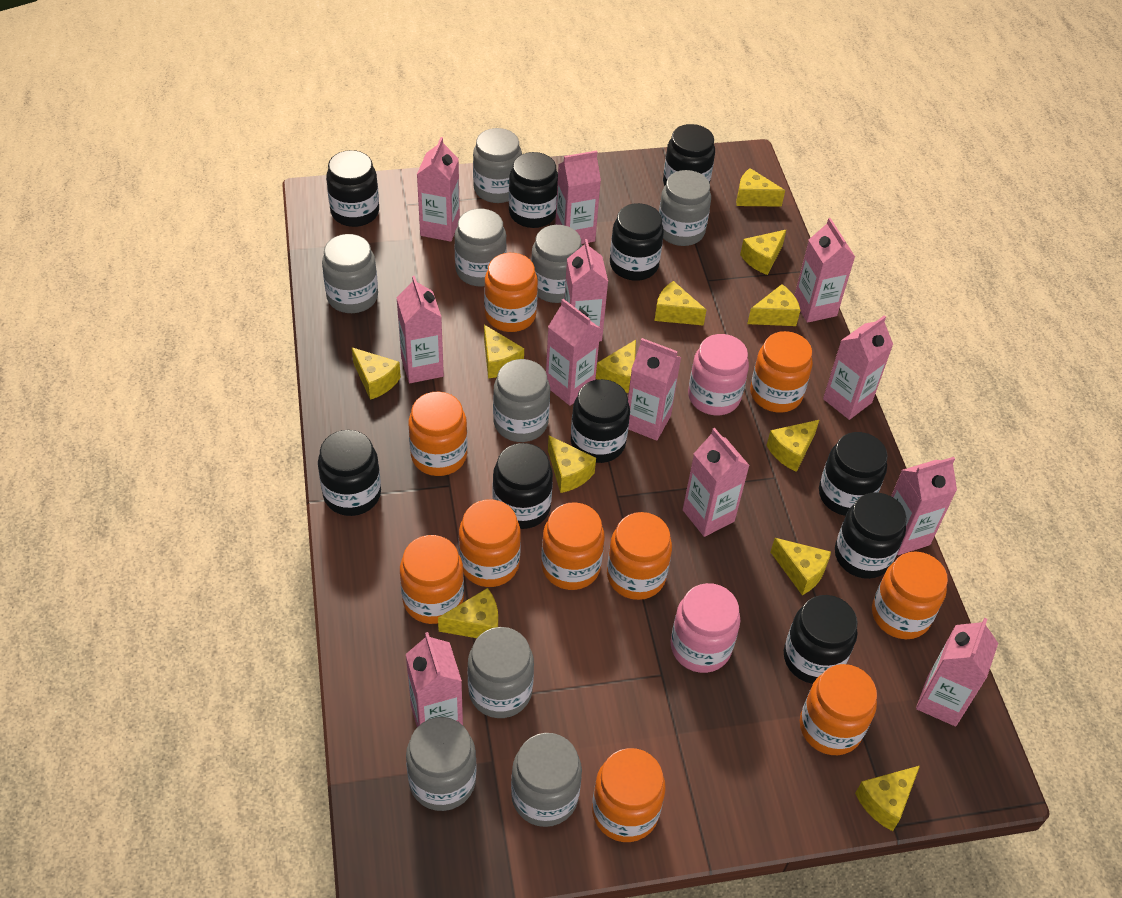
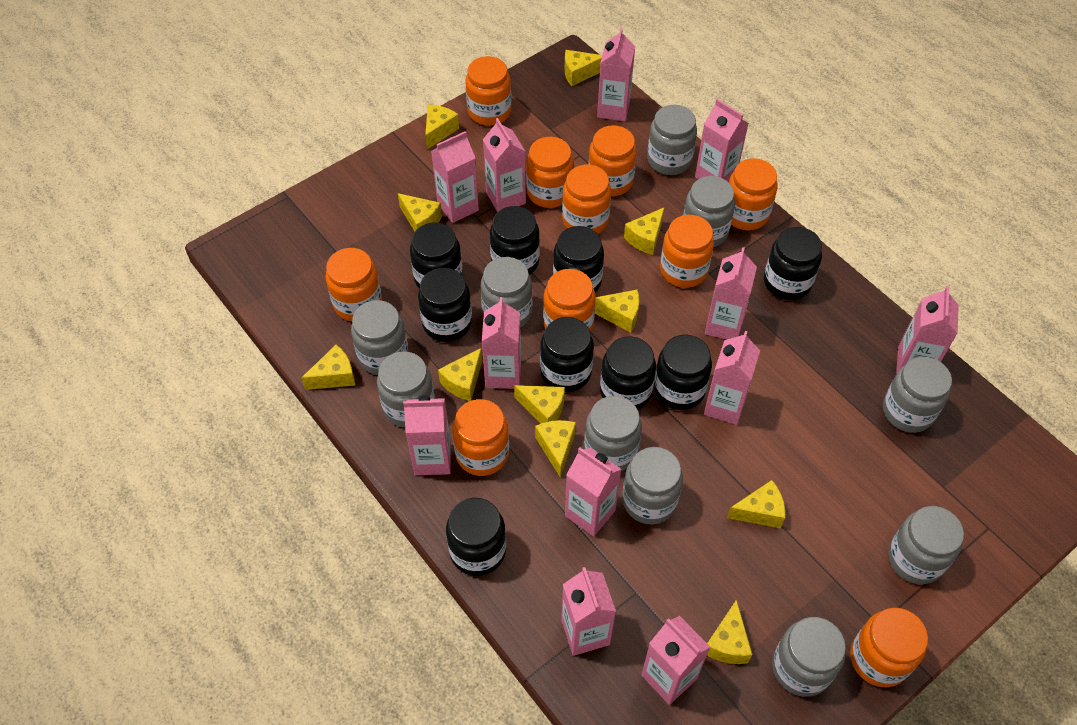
black jar: 10 -> 9
grey jar: 9 -> 10
pink jar: 2 -> 0
yellow cheese: 12 -> 11

